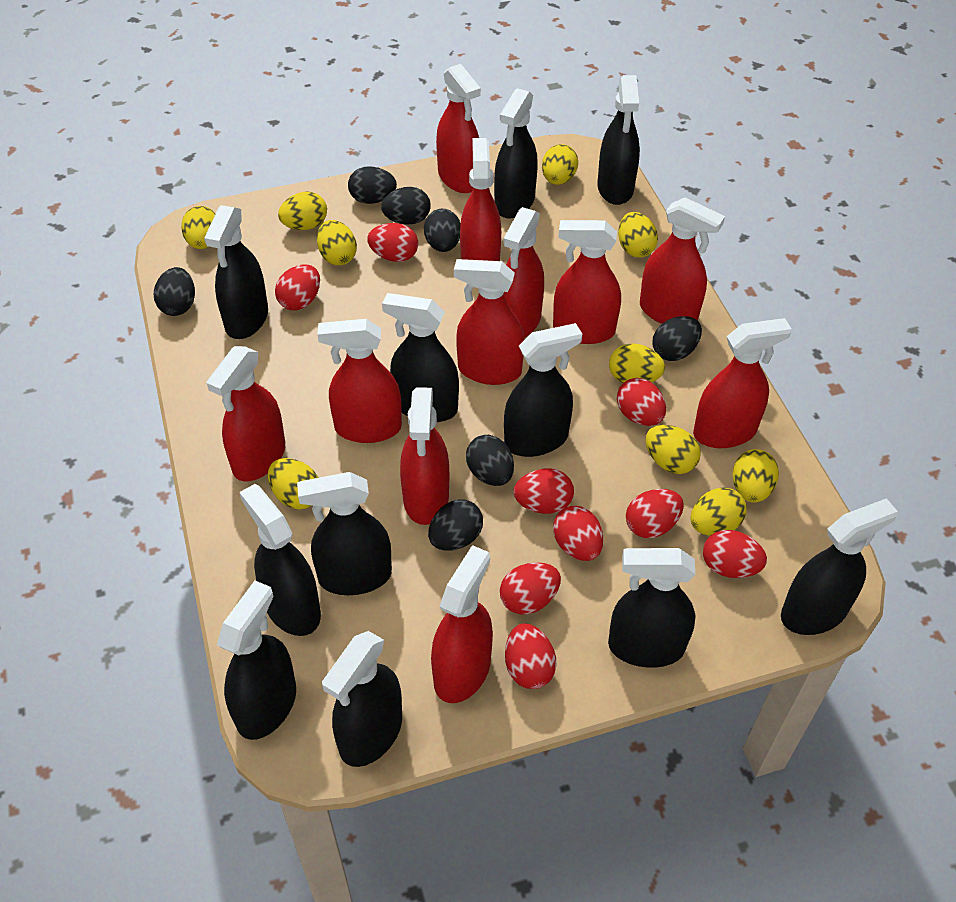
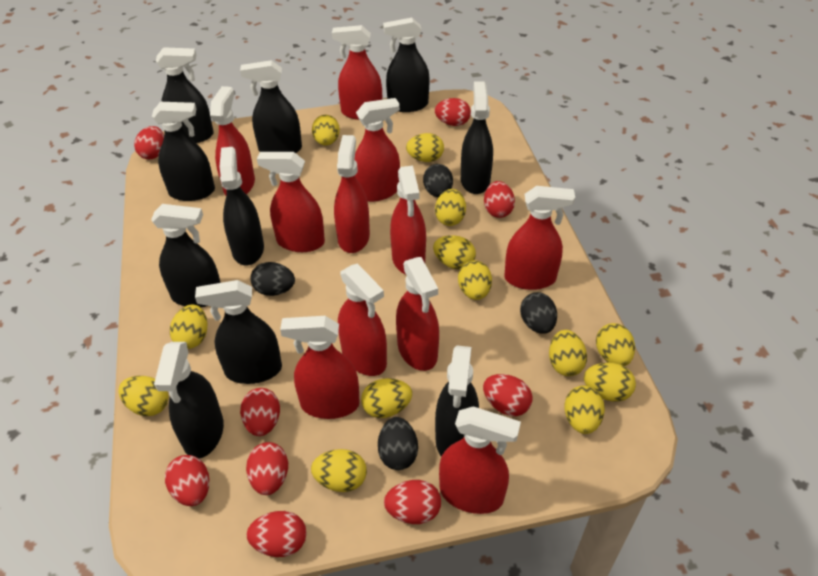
black egg: 7 -> 4
black spray bottle: 11 -> 10
yellow egg: 10 -> 13

